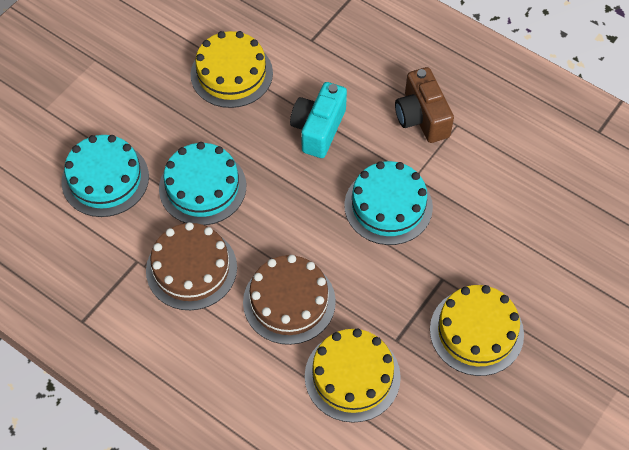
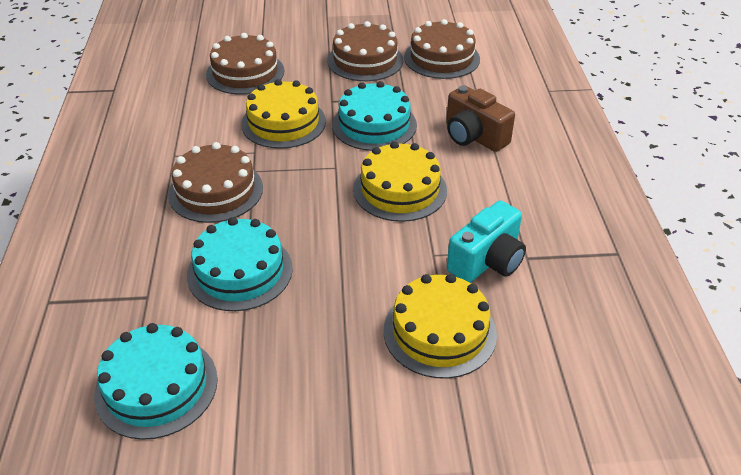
brown cake: 2 -> 4

